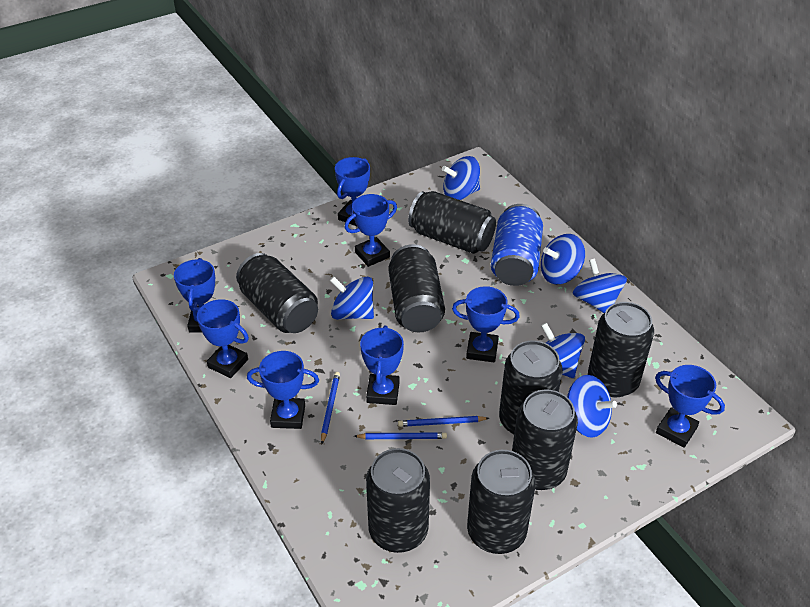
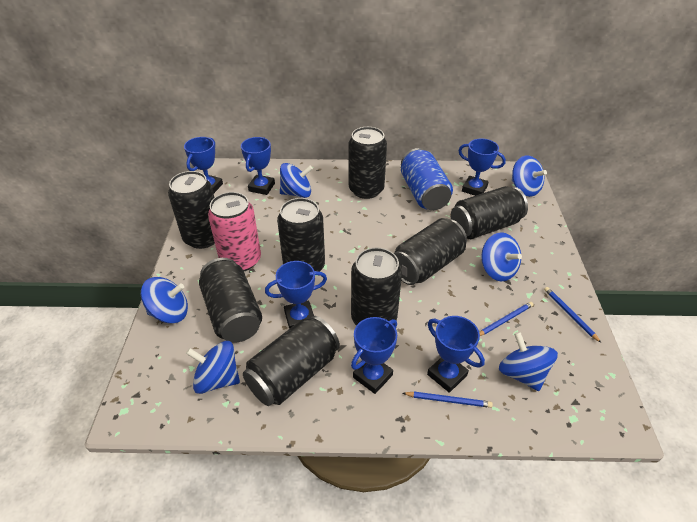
blue trophy: 8 -> 6
pink can: 0 -> 1

